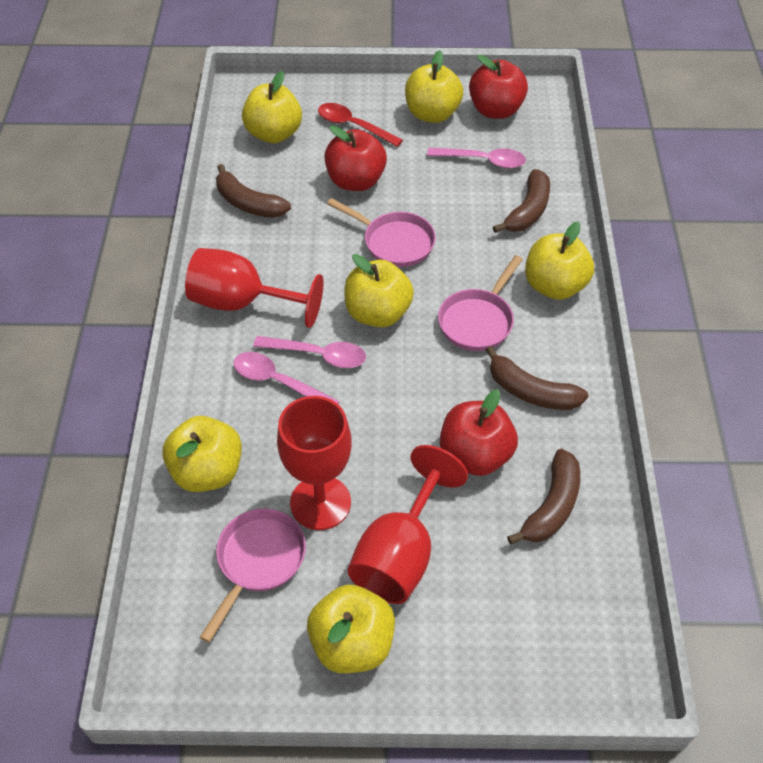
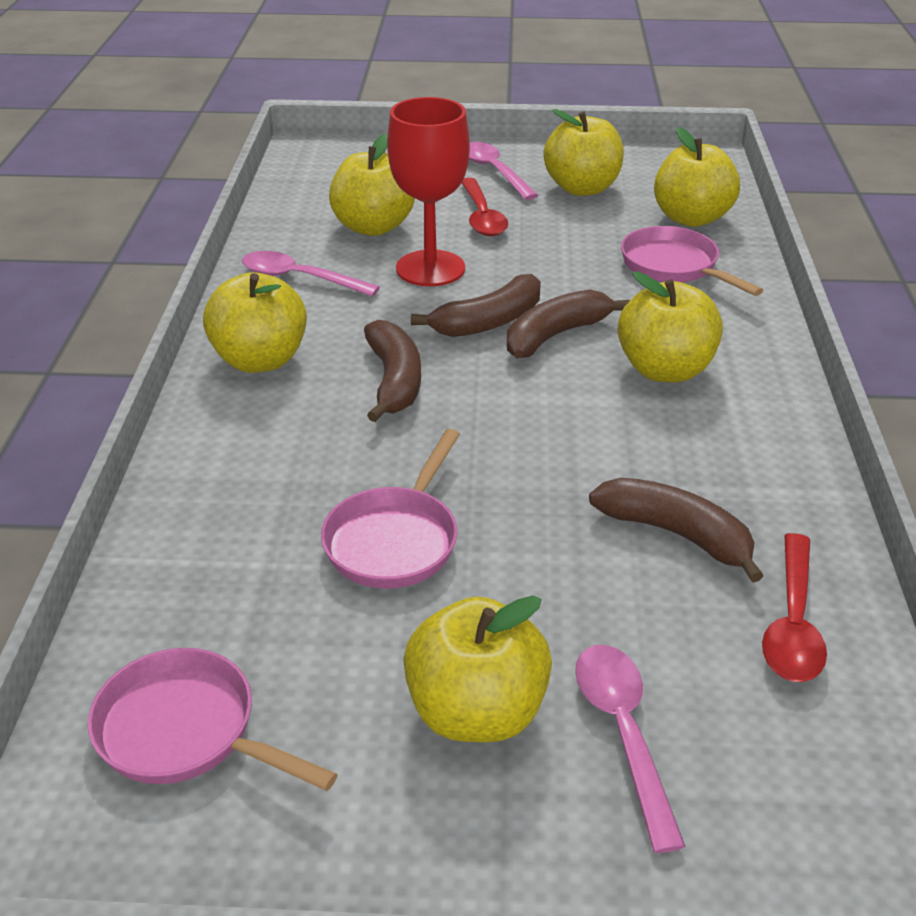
red apple: 3 -> 0
red goblet: 3 -> 1
red spoon: 1 -> 2

